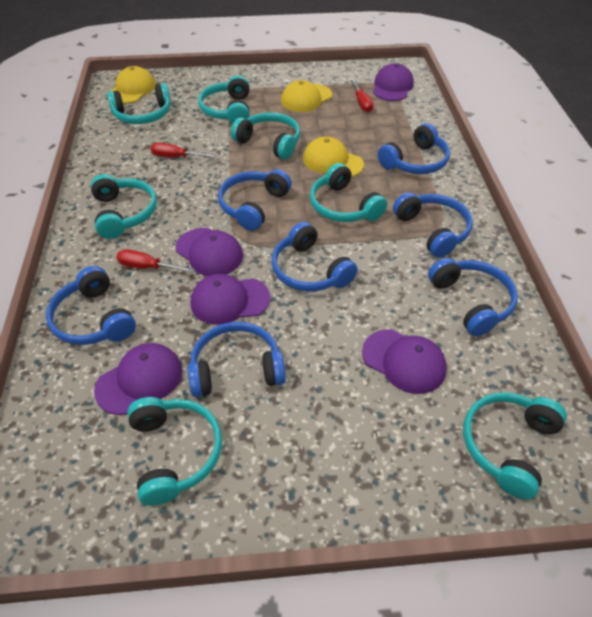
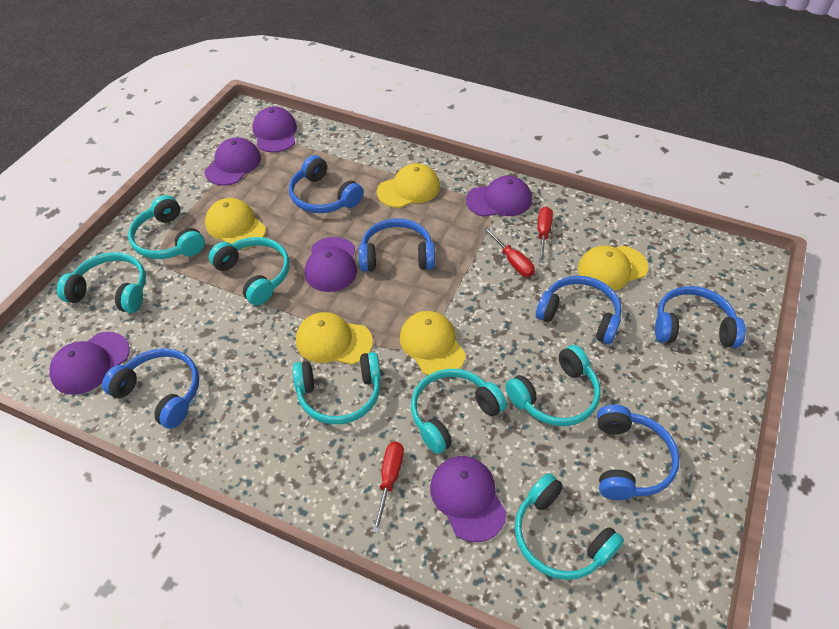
blue headphones: 7 -> 6
purple cap: 5 -> 6
yellow cap: 3 -> 5

